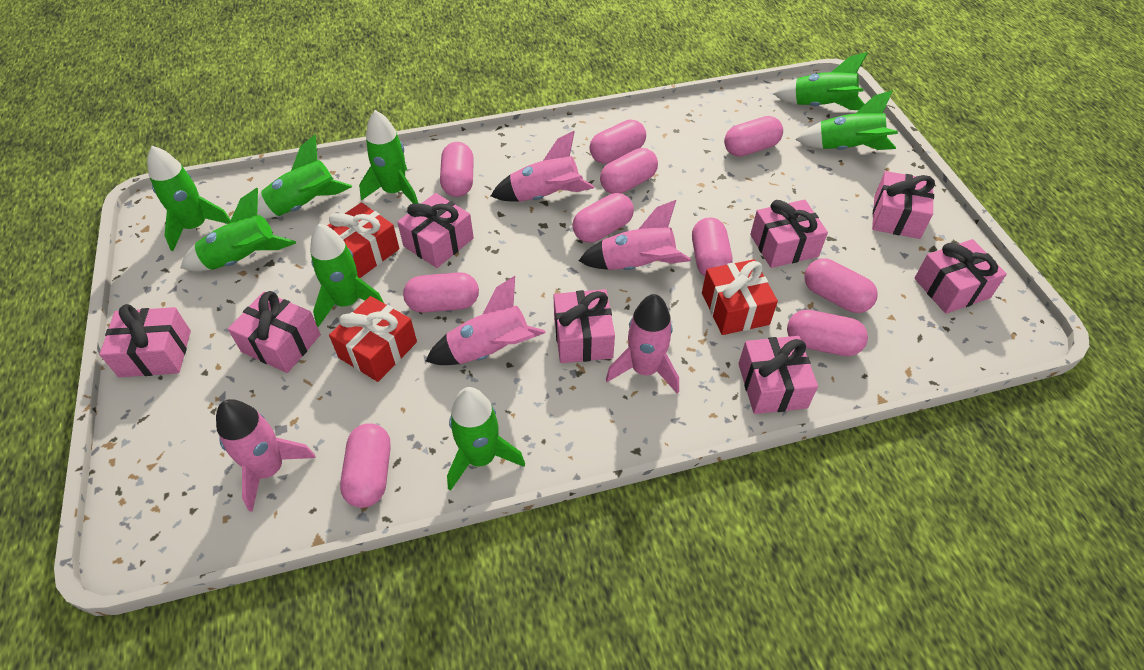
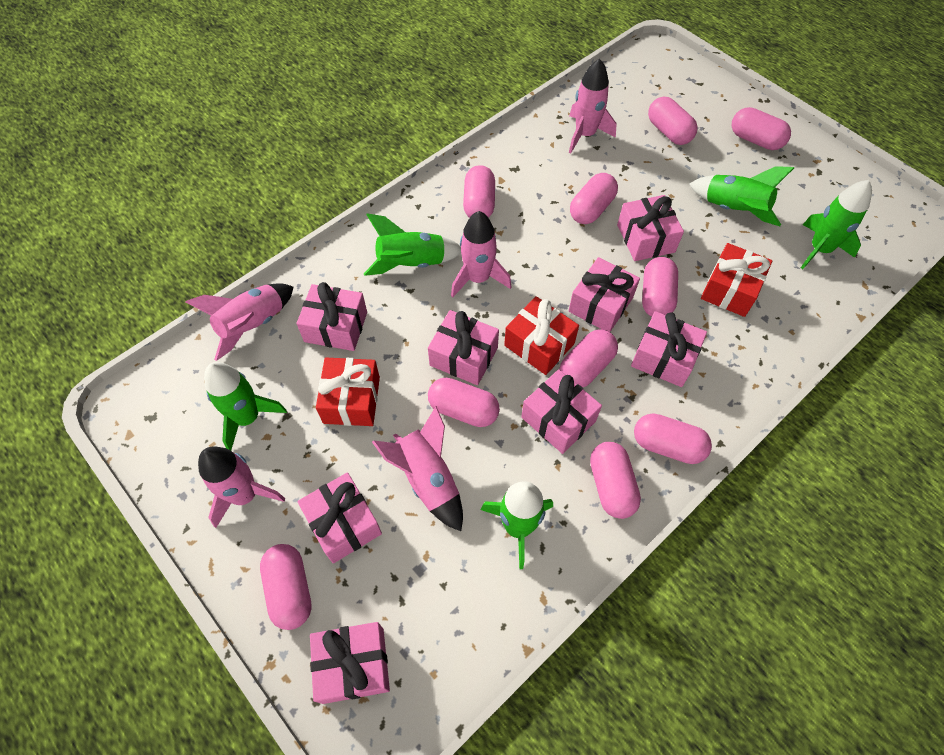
green rocket: 8 -> 5

